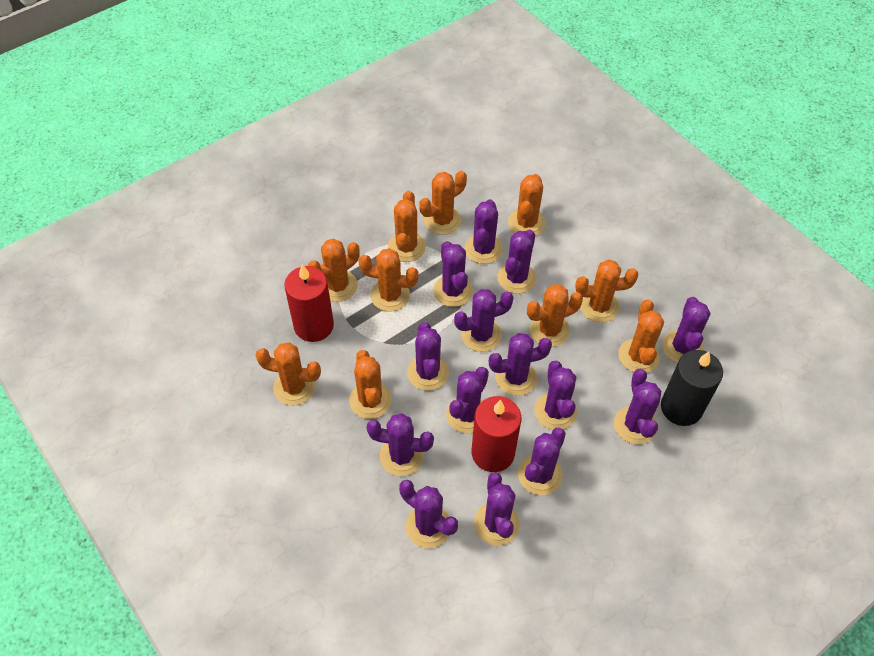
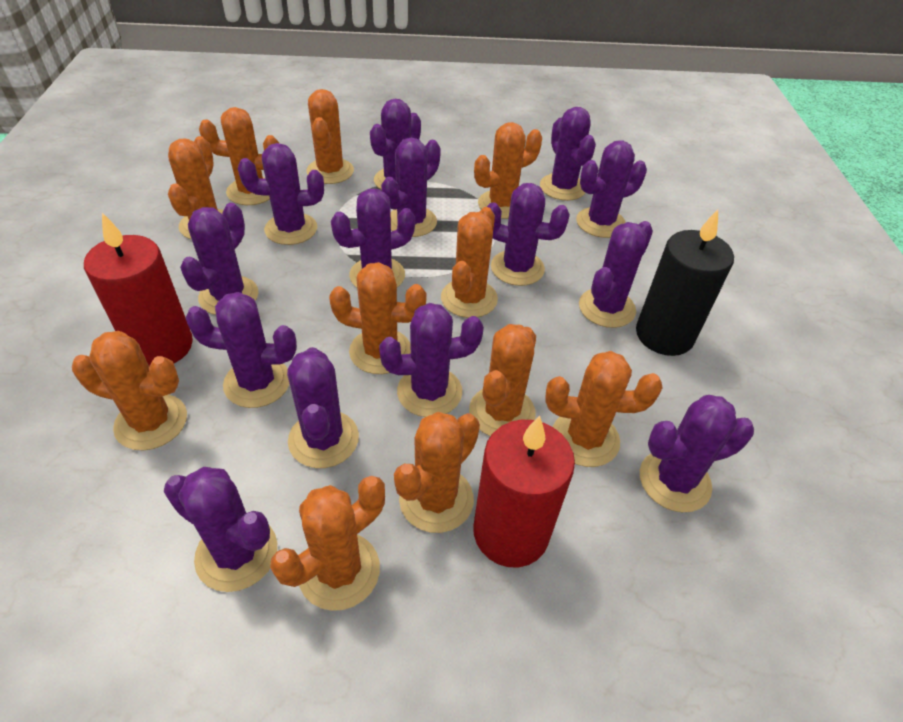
orange cactus: 10 -> 11

